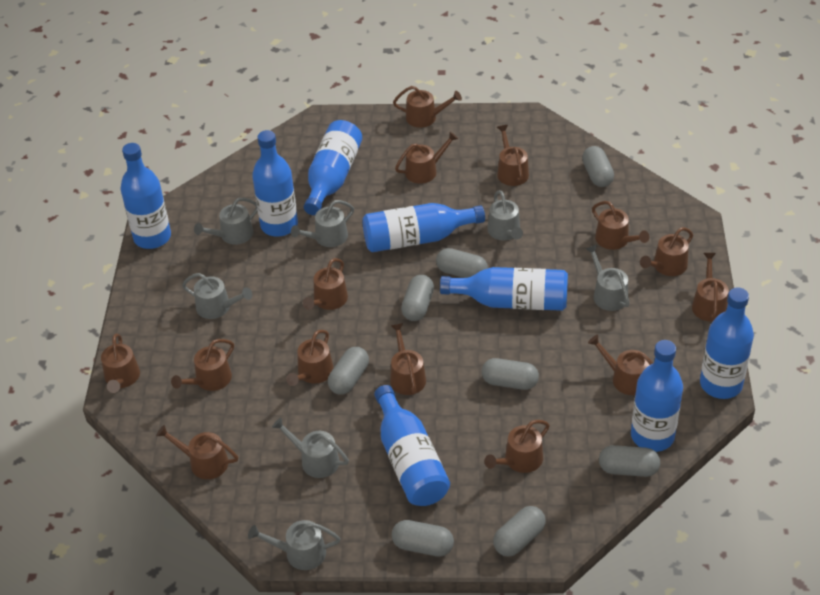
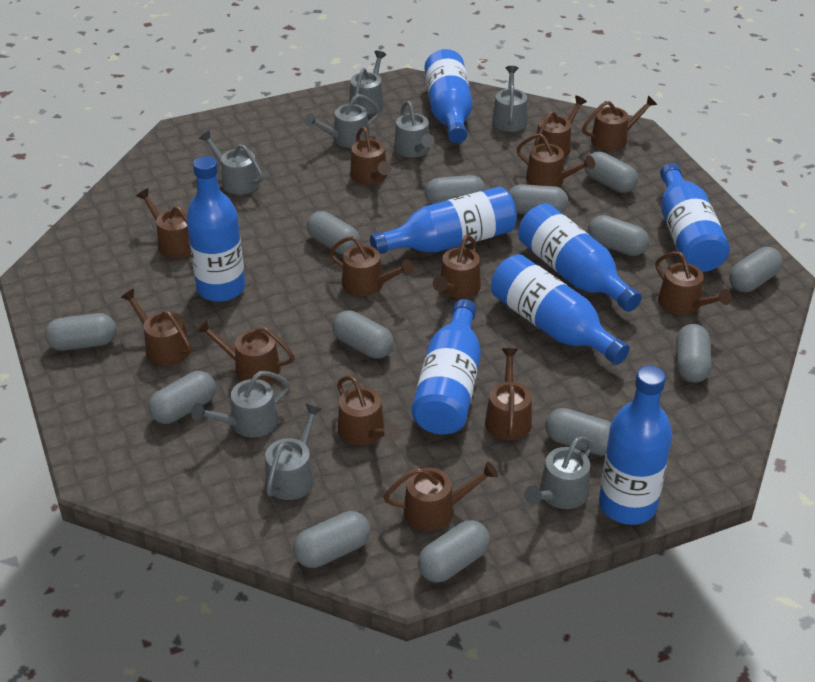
brown watering can: 14 -> 13
grey capsule: 8 -> 13
grey watering can: 7 -> 8

